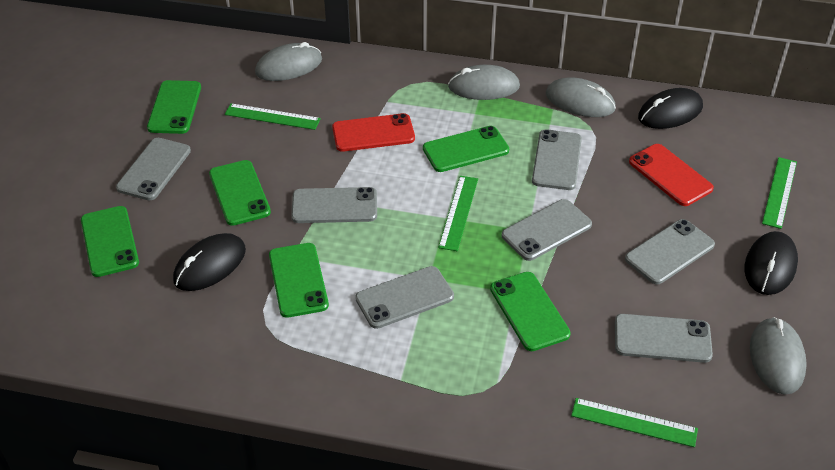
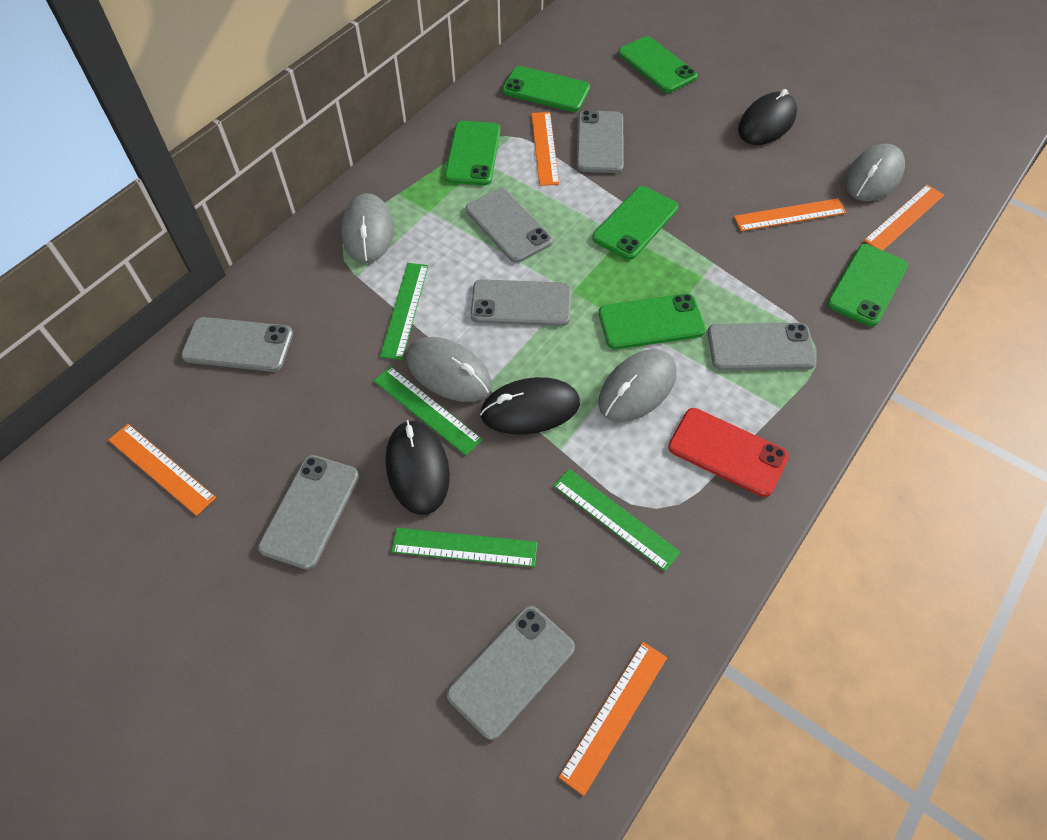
orange ruler: 0 -> 5
red phone: 2 -> 1

